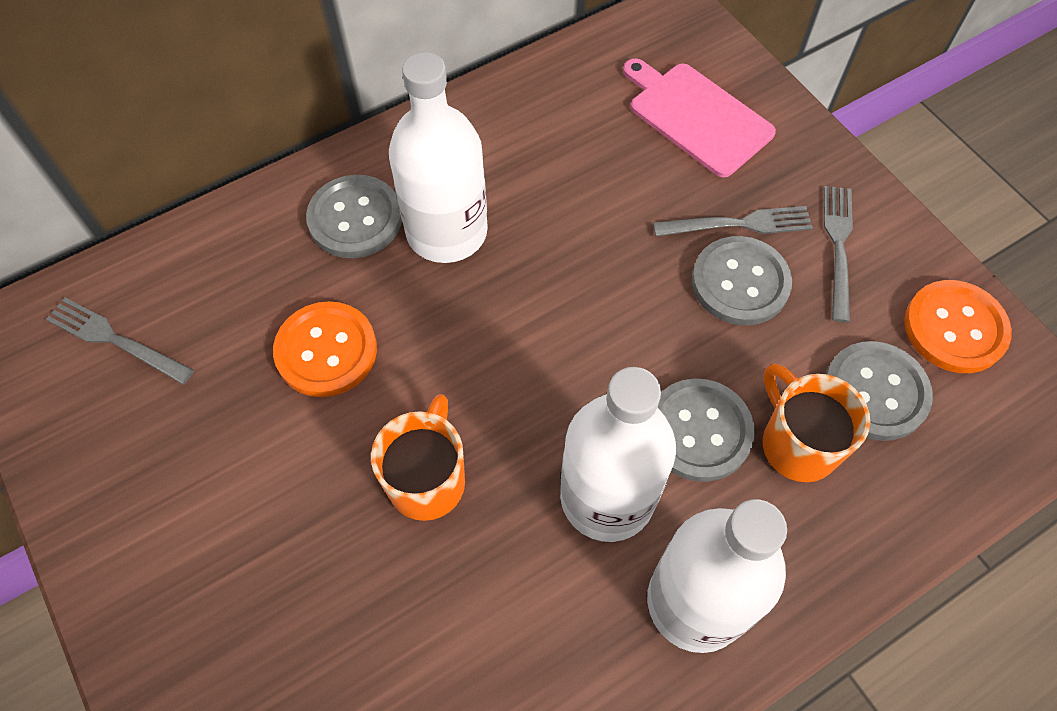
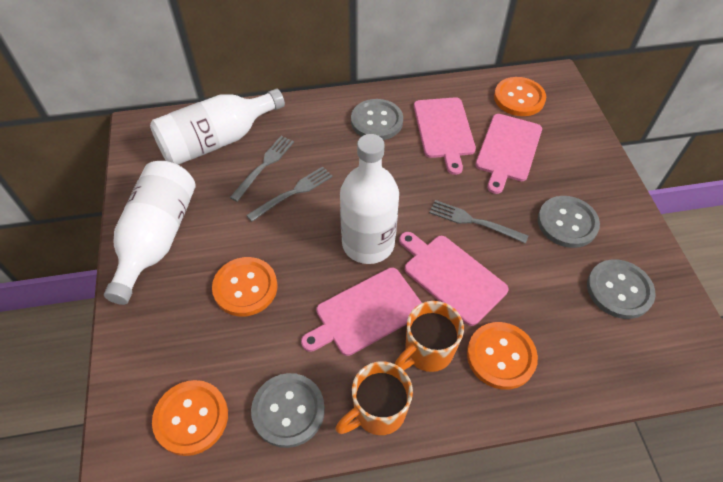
orange button: 2 -> 4
pink cutting board: 1 -> 4

